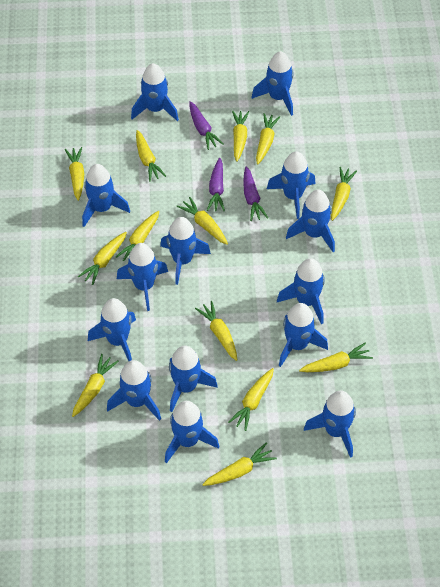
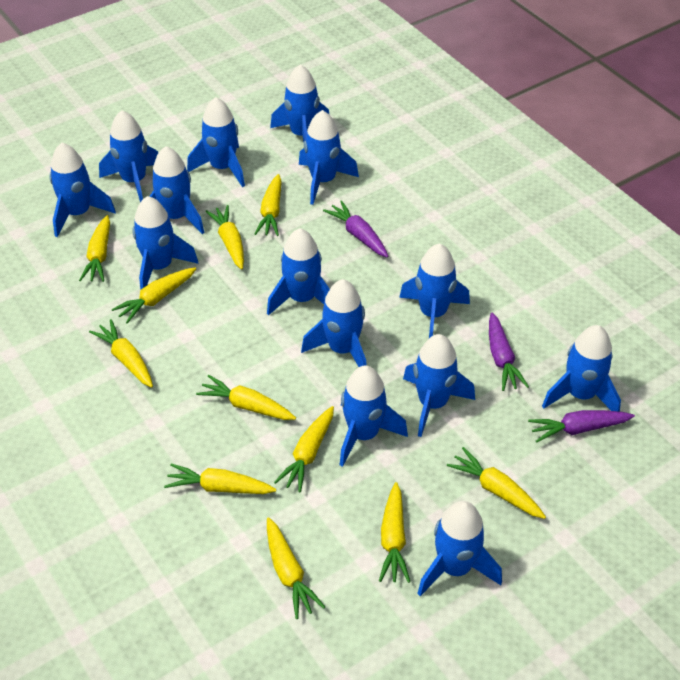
yellow carrot: 13 -> 11

